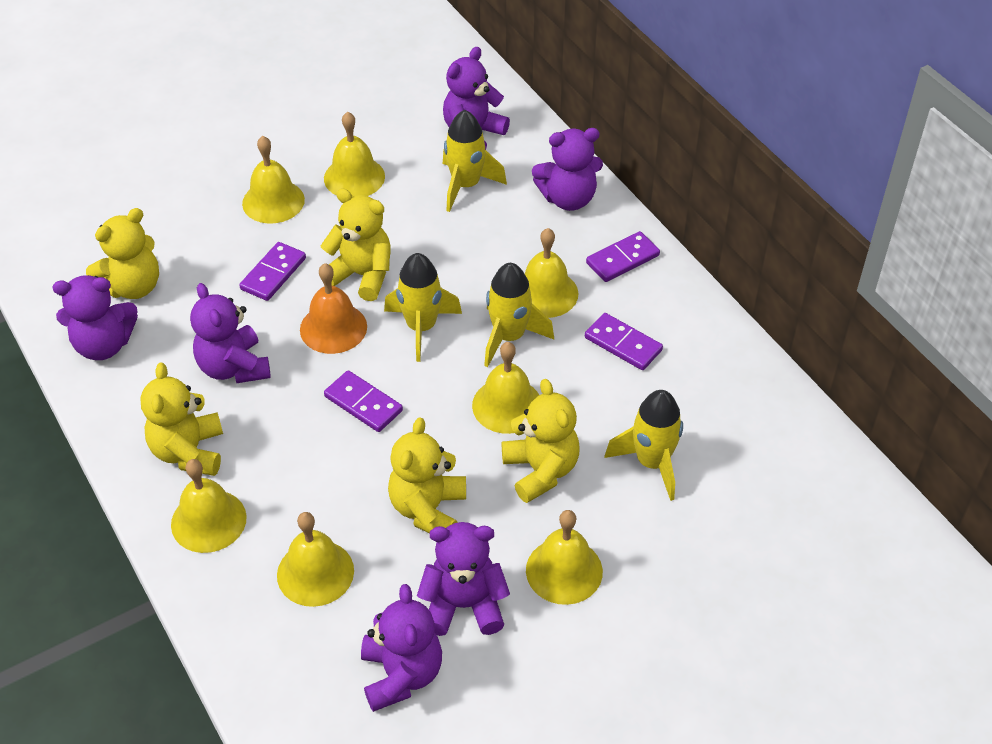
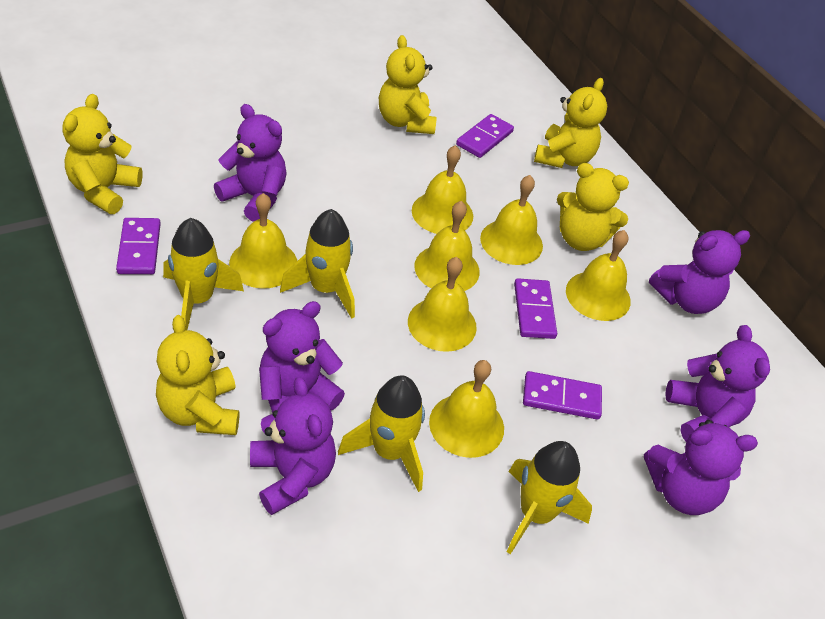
orange bell: 1 -> 0

